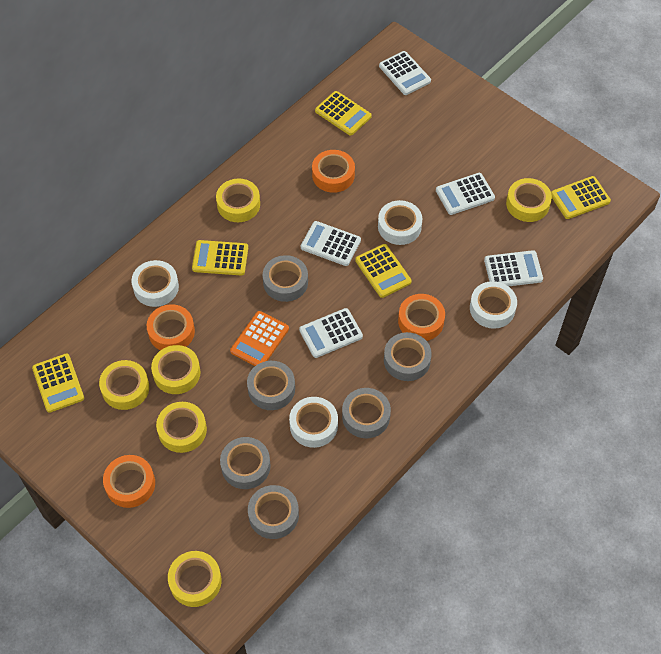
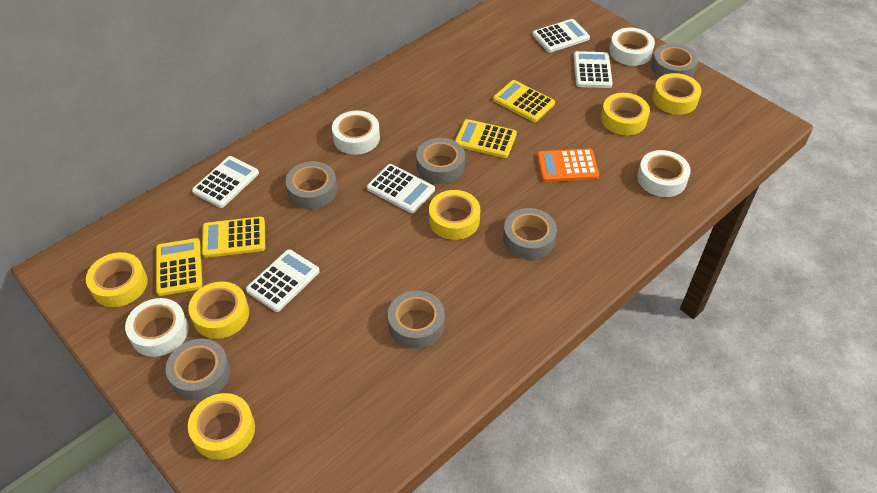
orange tape: 4 -> 0
yellow calculator: 5 -> 4

